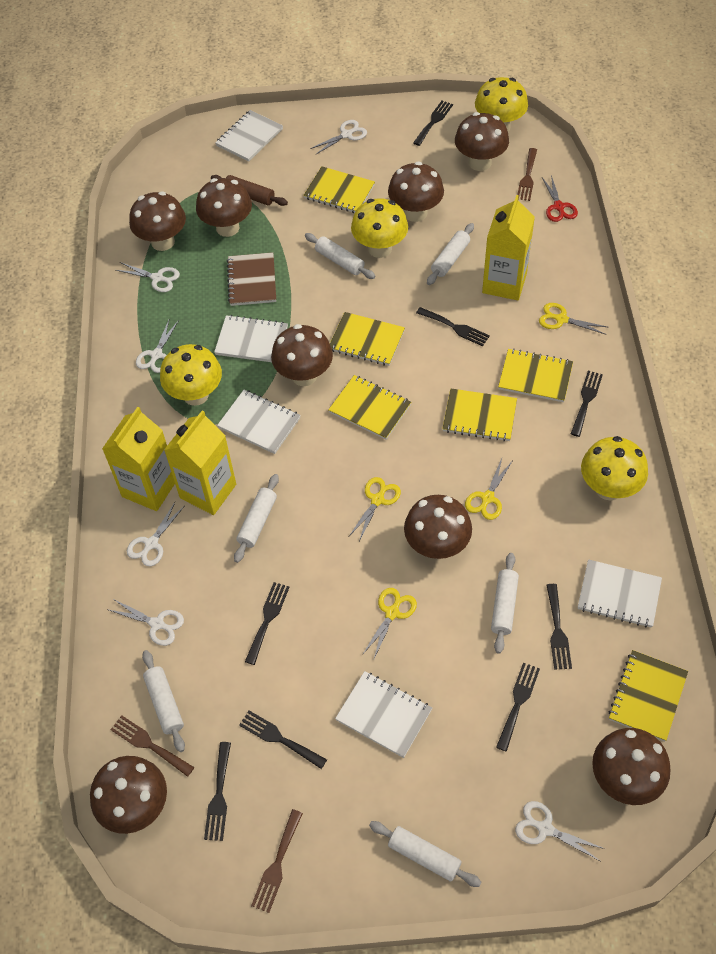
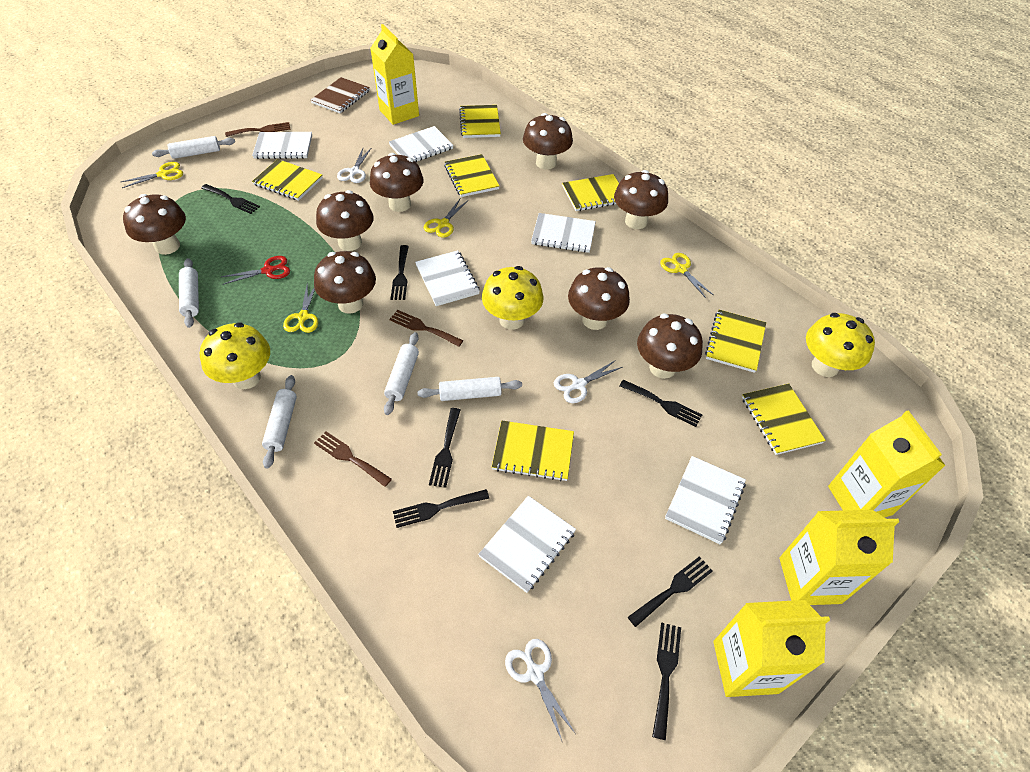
black fork: 8 -> 7
brown rolling pin: 1 -> 0
white notebook: 5 -> 6
white rolling pin: 6 -> 5
white scissors: 6 -> 3
yellow carton: 3 -> 4
yellow mushroom: 4 -> 3
yellow notebook: 6 -> 7

